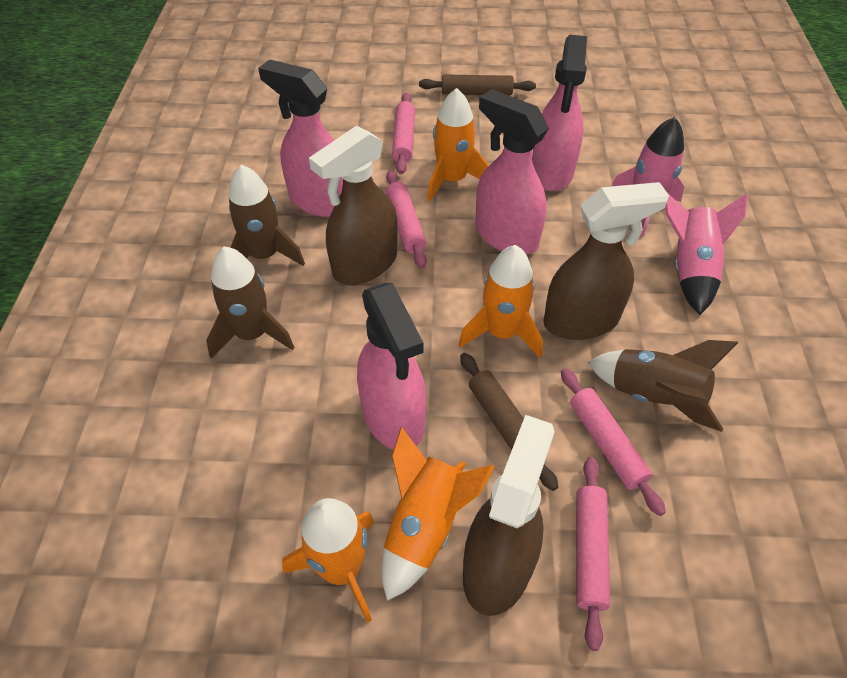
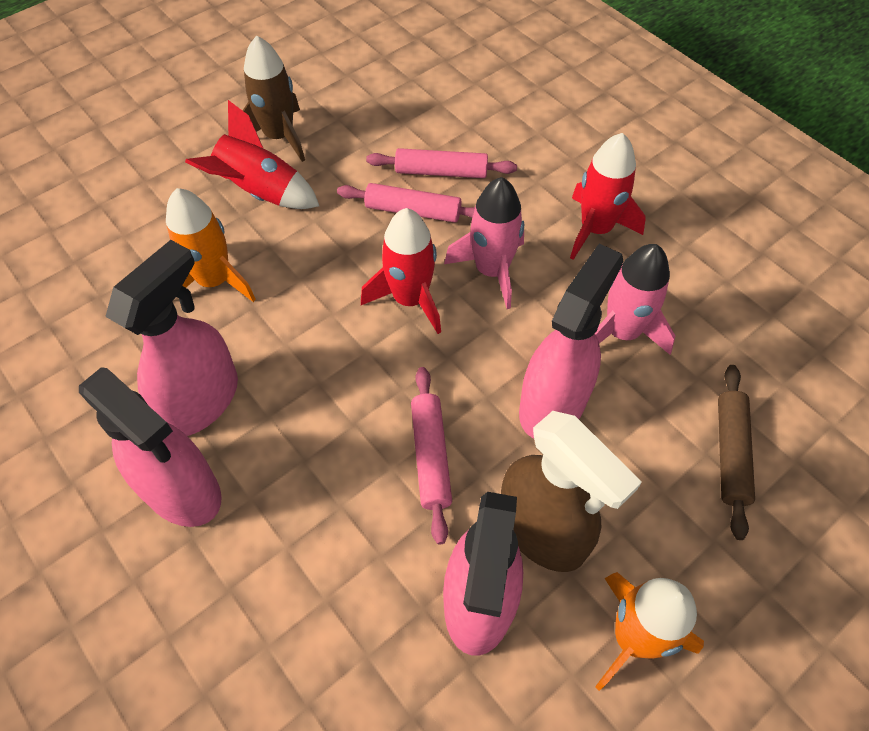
brown rocket: 3 -> 1
brown rolling pin: 2 -> 1
brown spray bottle: 3 -> 1
orange rocket: 4 -> 2
pink rolling pin: 4 -> 3
red rocket: 0 -> 3

